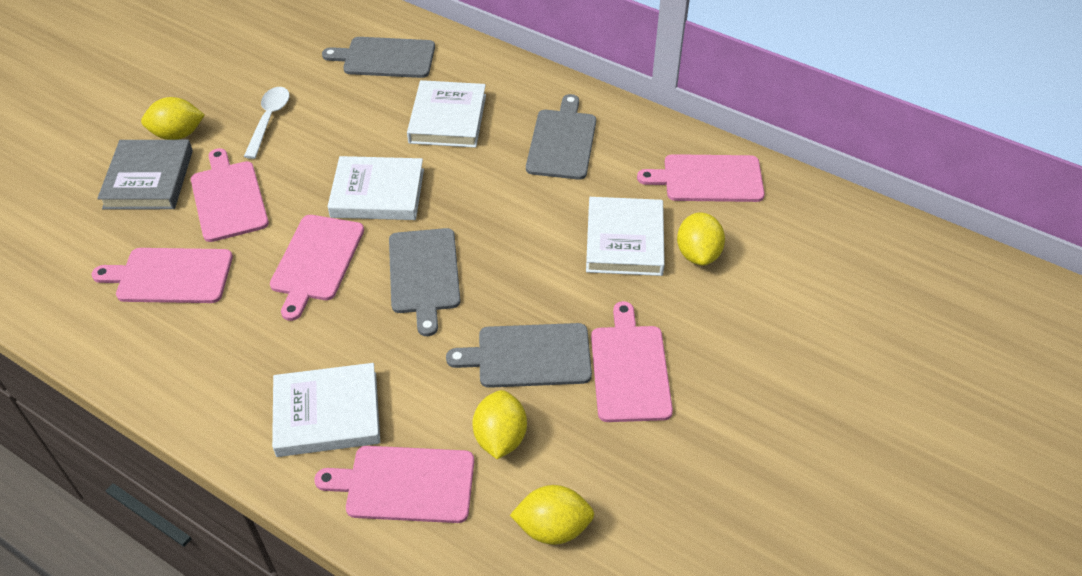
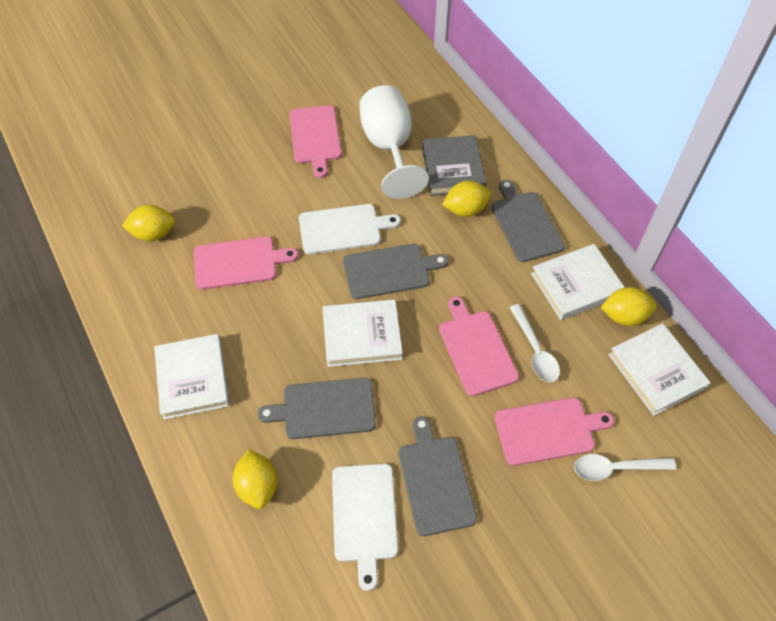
pink cutting board: 6 -> 4
white cutting board: 0 -> 2
white goblet: 0 -> 1
white spoon: 1 -> 2

